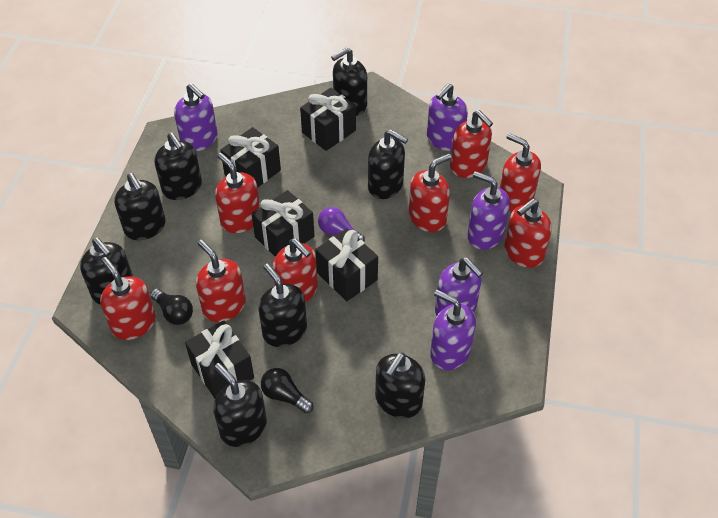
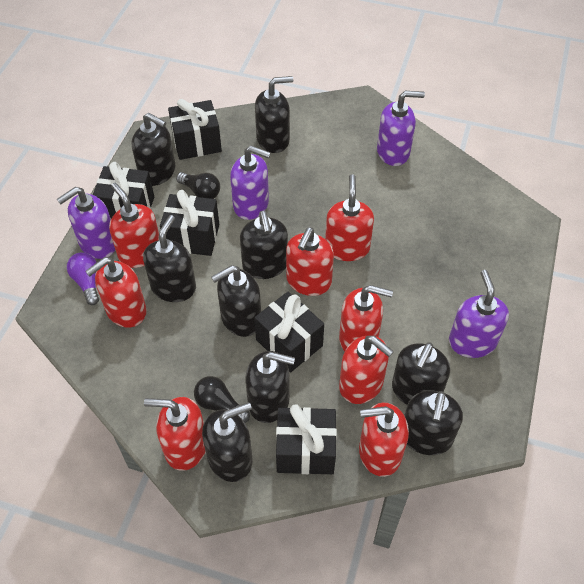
black soap dispenser: 8 -> 9
purple soap dispenser: 5 -> 4

